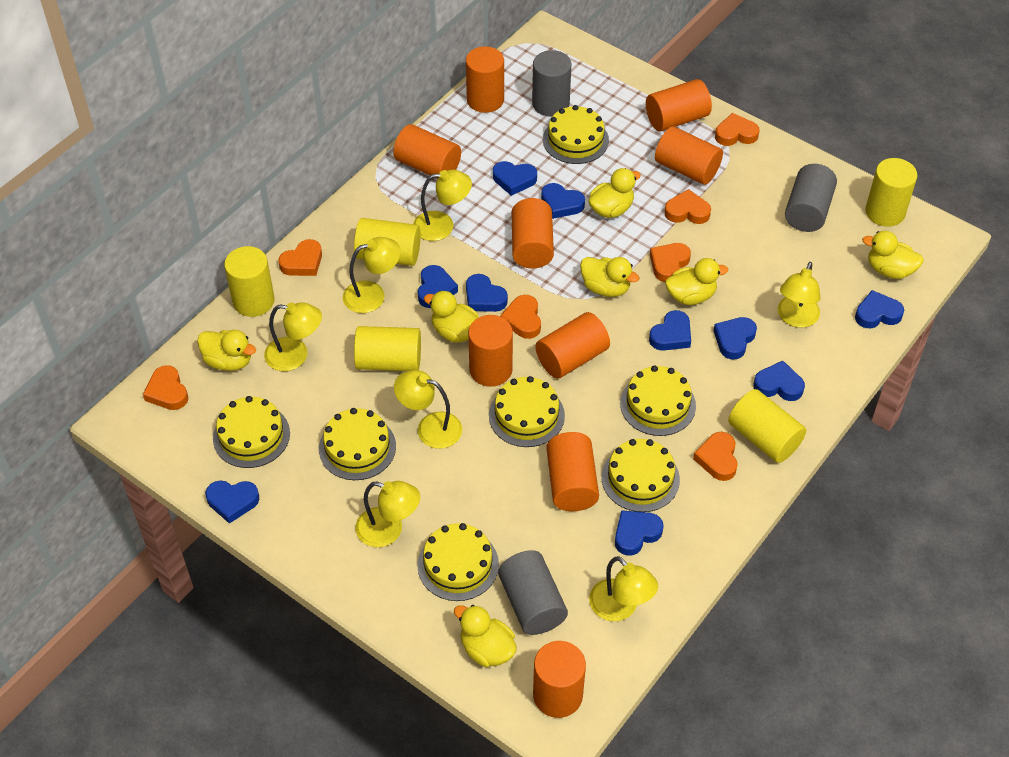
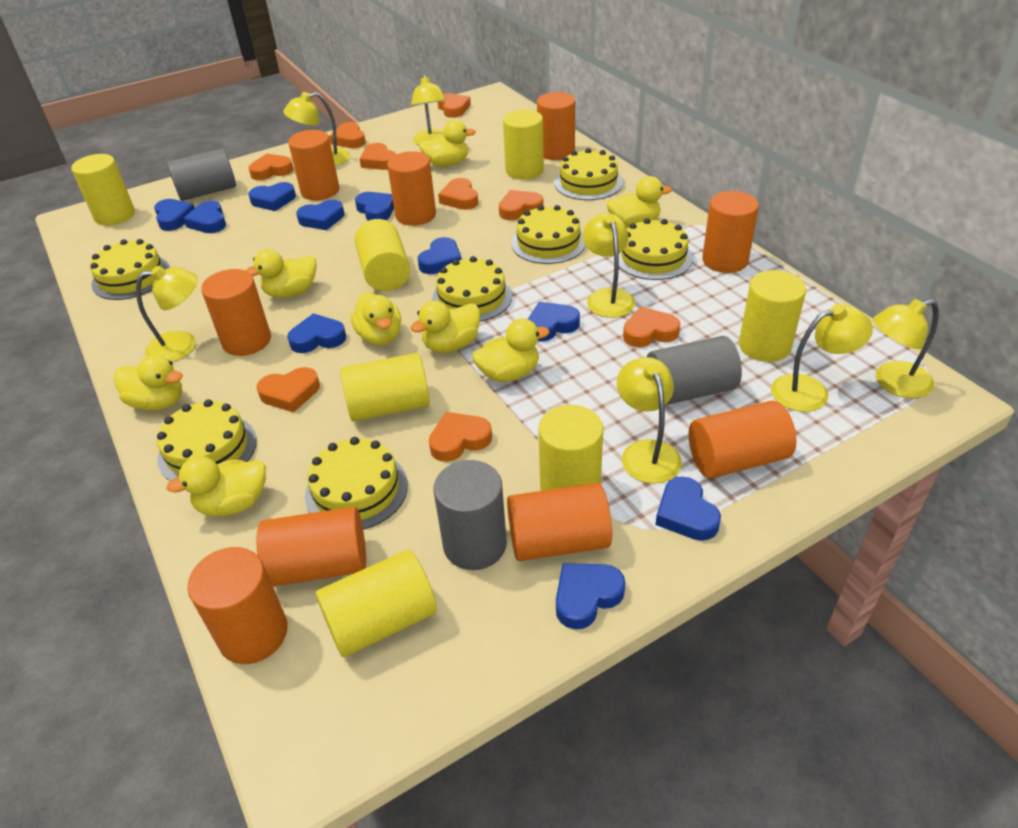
orange heart: 7 -> 9
yellow cylinder: 5 -> 7
yellow duck: 7 -> 8

